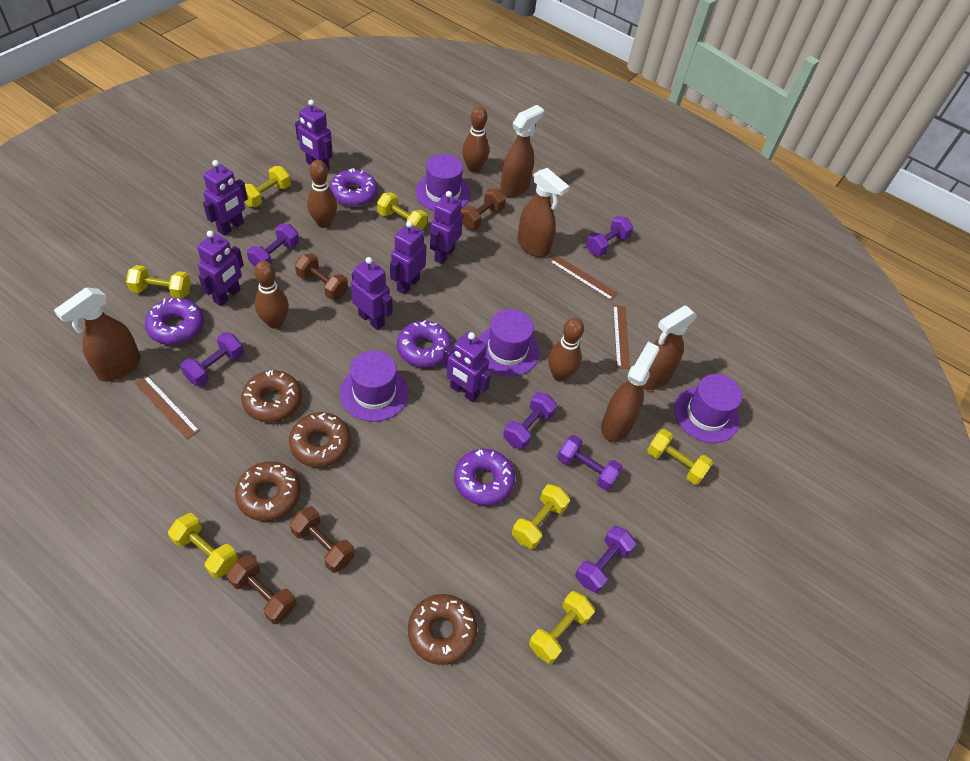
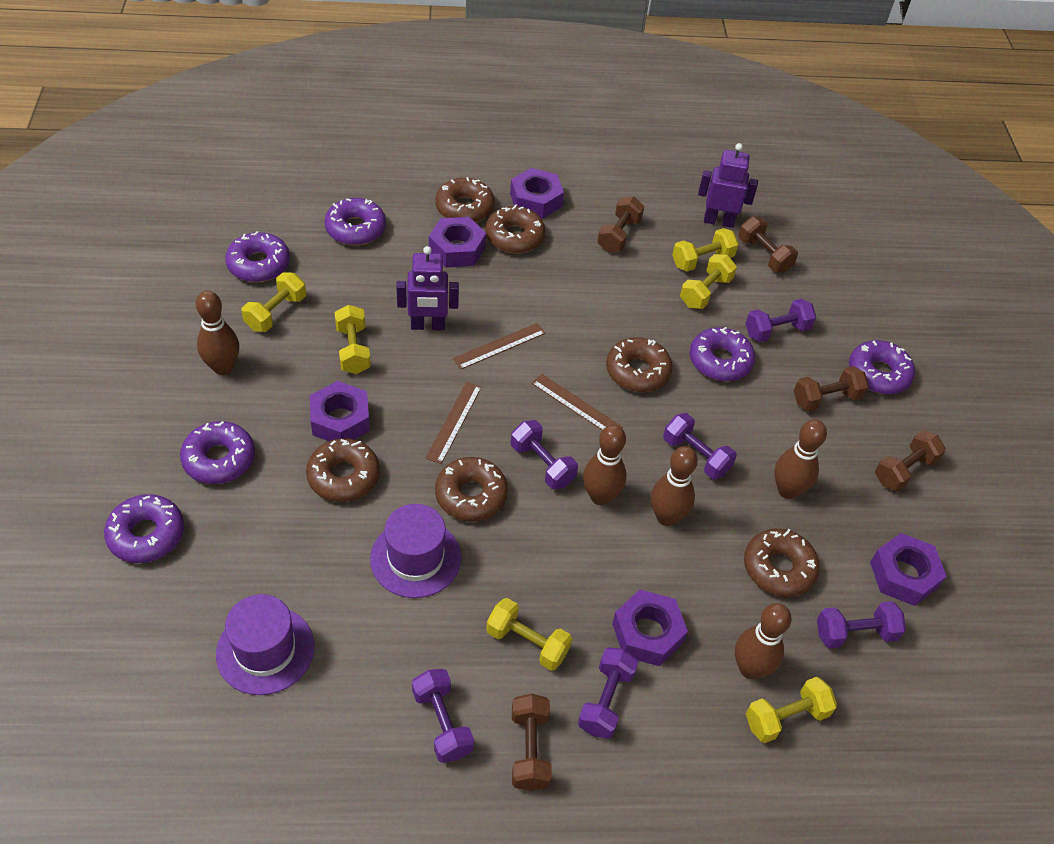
brown bowling pin: 4 -> 5
brown donut: 4 -> 6
brown dumbbell: 4 -> 5
brown spray bottle: 5 -> 0
purple donut: 4 -> 6
purple hat: 4 -> 2
purple nut: 0 -> 5
purple robot: 7 -> 2
yellow dumbbell: 7 -> 6

